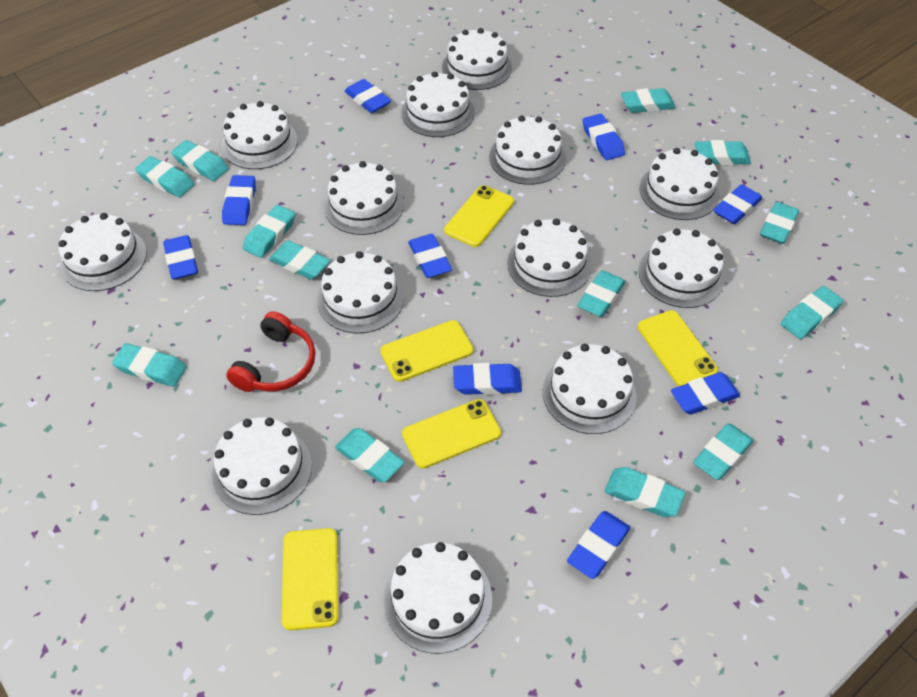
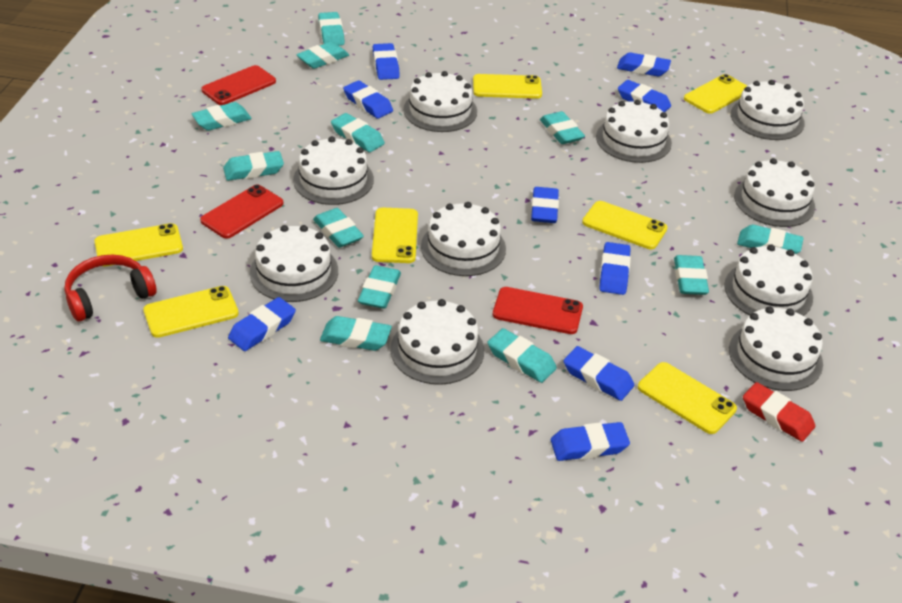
red eraser: 0 -> 1
red phone: 0 -> 3
turquoise eraser: 13 -> 12
white cake: 13 -> 10
yellow phone: 5 -> 7

